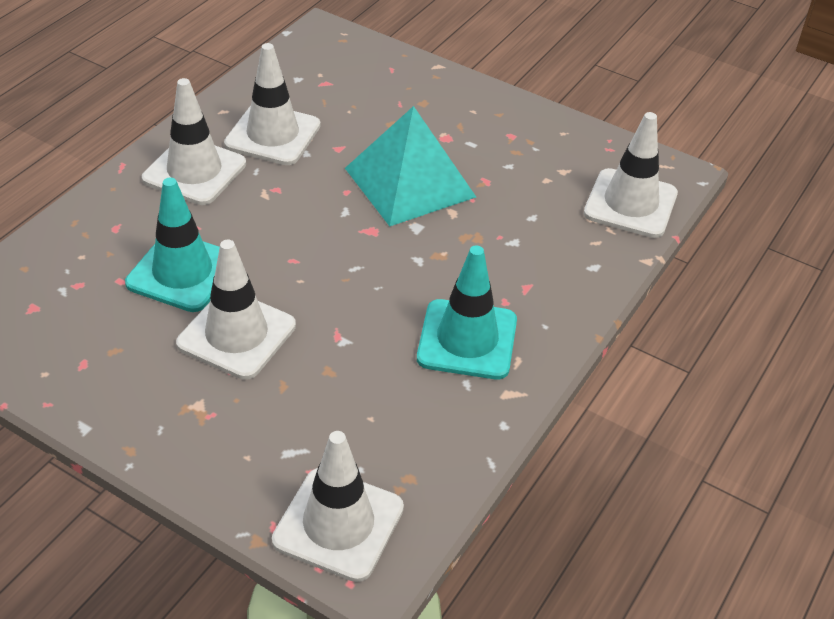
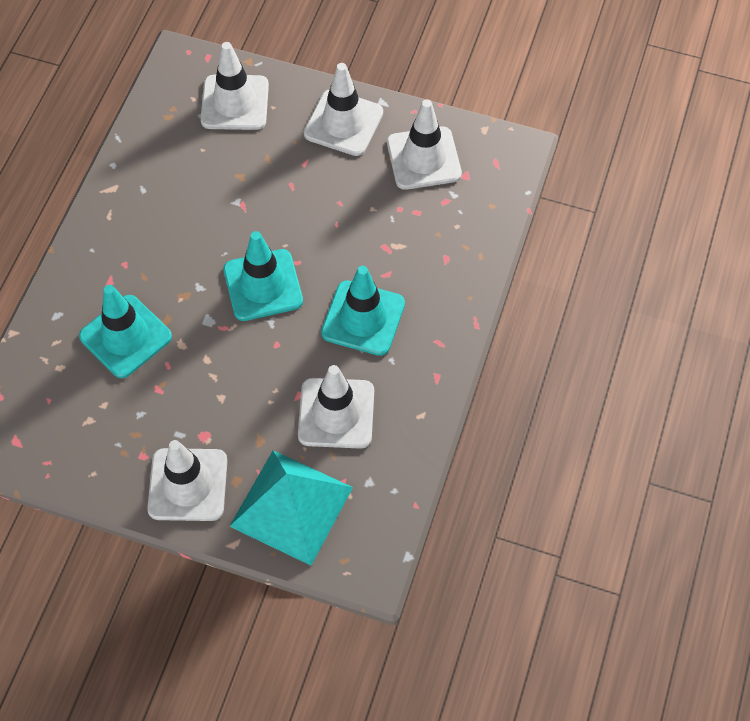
turquoise traffic cone: 2 -> 3

